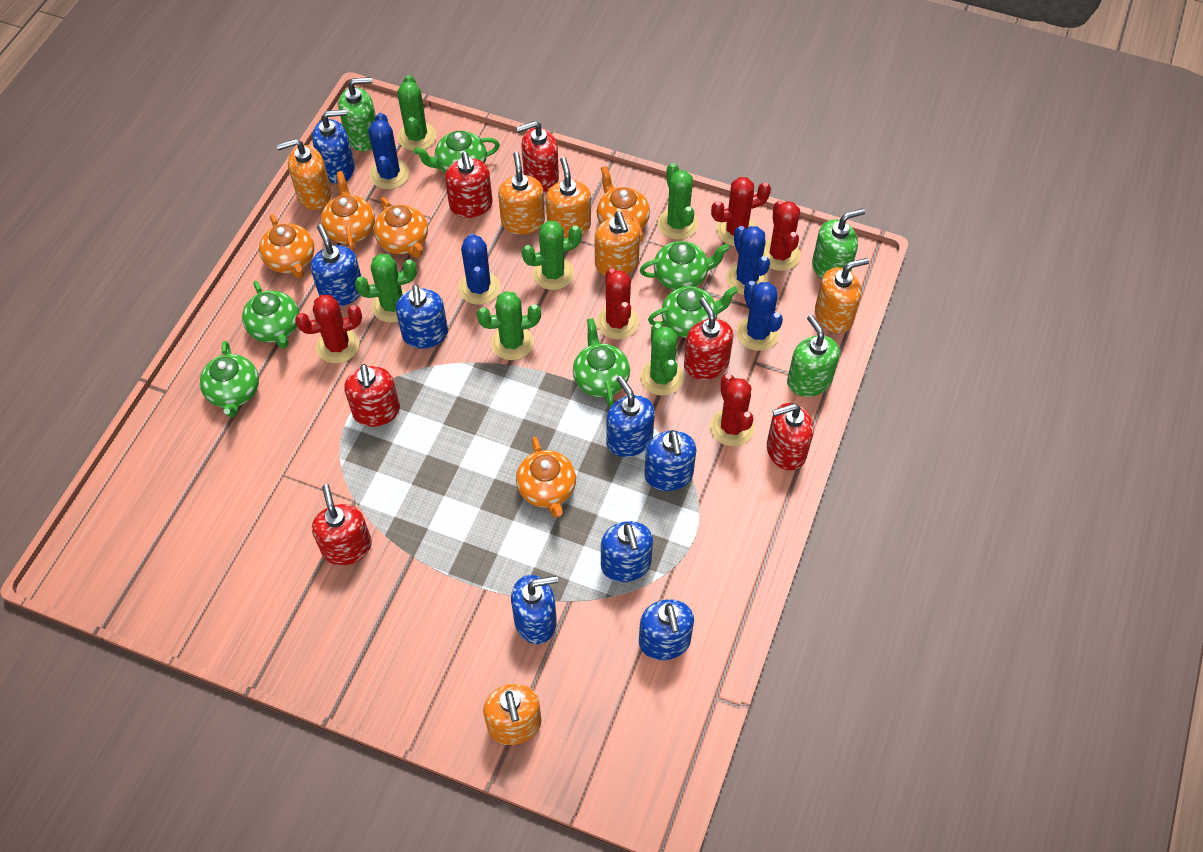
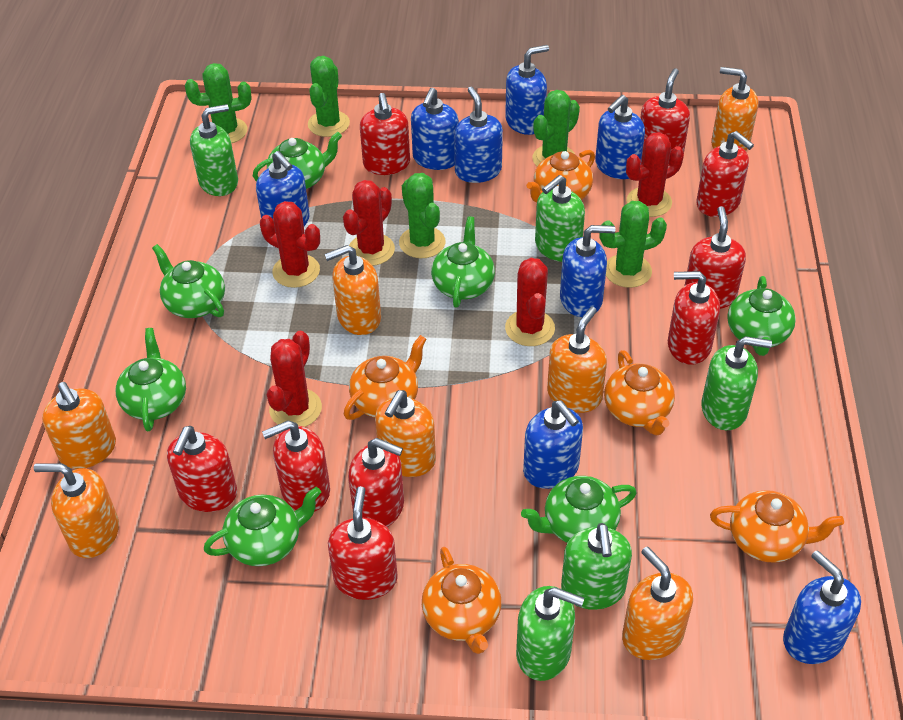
blue cactus: 4 -> 0
green cactus: 6 -> 5
green soap dispenser: 3 -> 5
green teapot: 6 -> 7
orange soap dispenser: 6 -> 7
red soap dispenser: 6 -> 9

